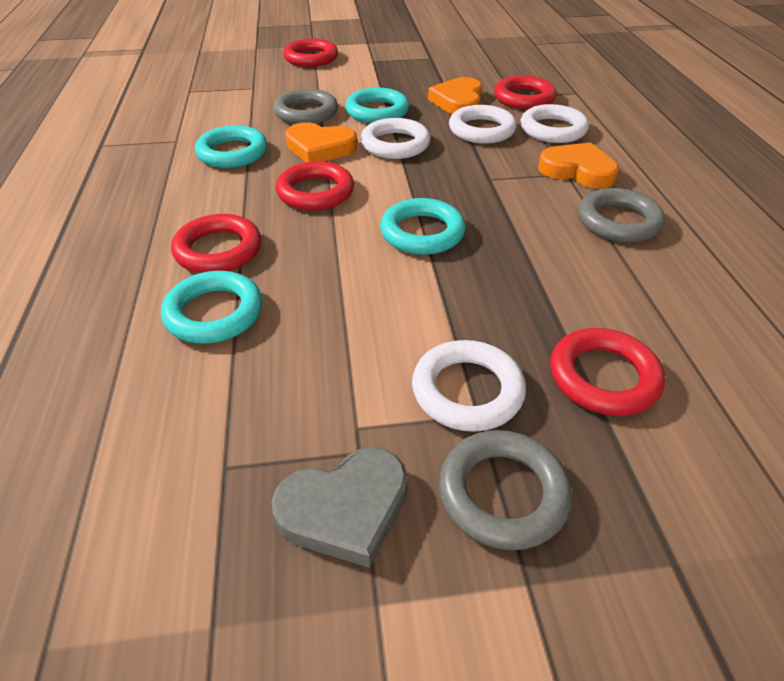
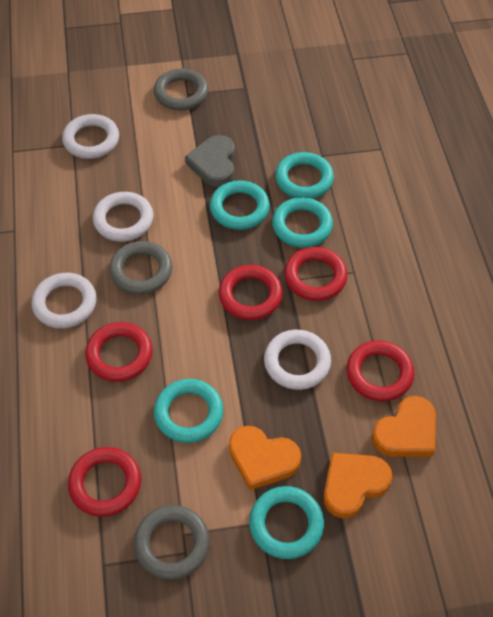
turquoise ring: 4 -> 5

